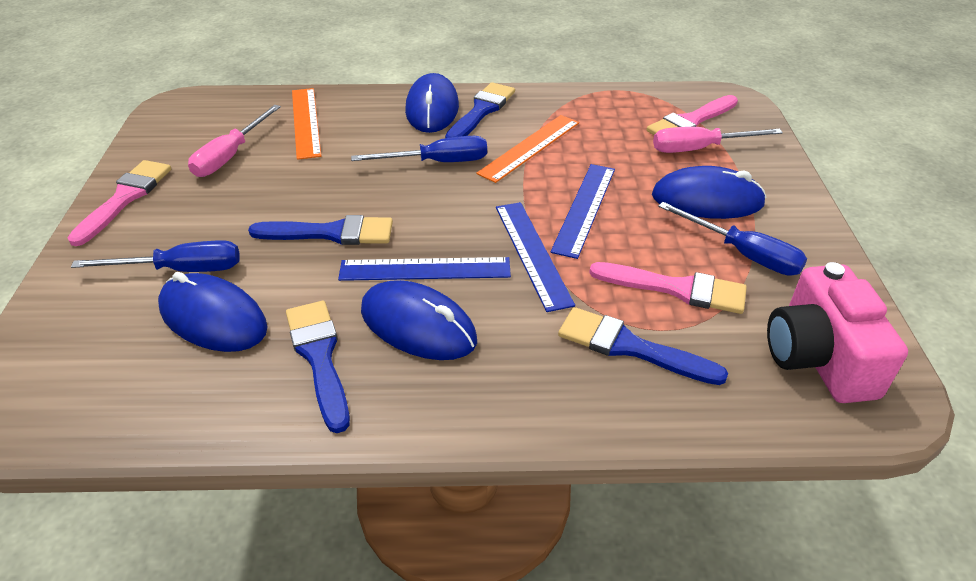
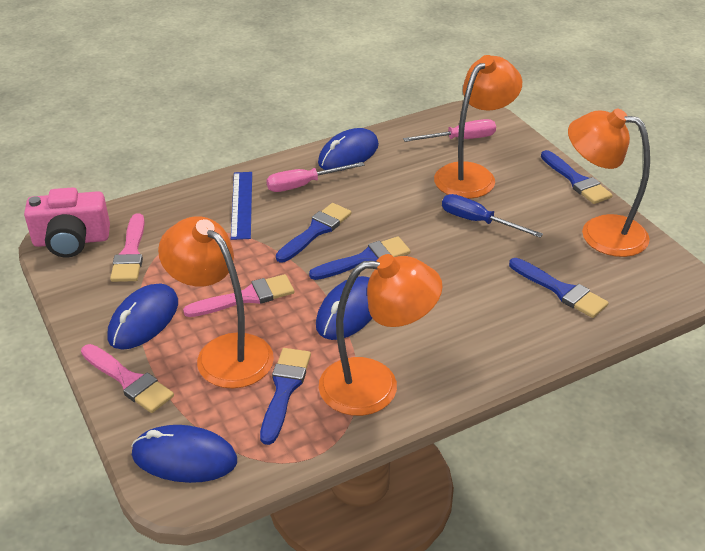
blue brush: 4 -> 5
blue ruler: 3 -> 1
blue screwdriver: 3 -> 1
orange lamp: 0 -> 4
orange ruler: 2 -> 0

